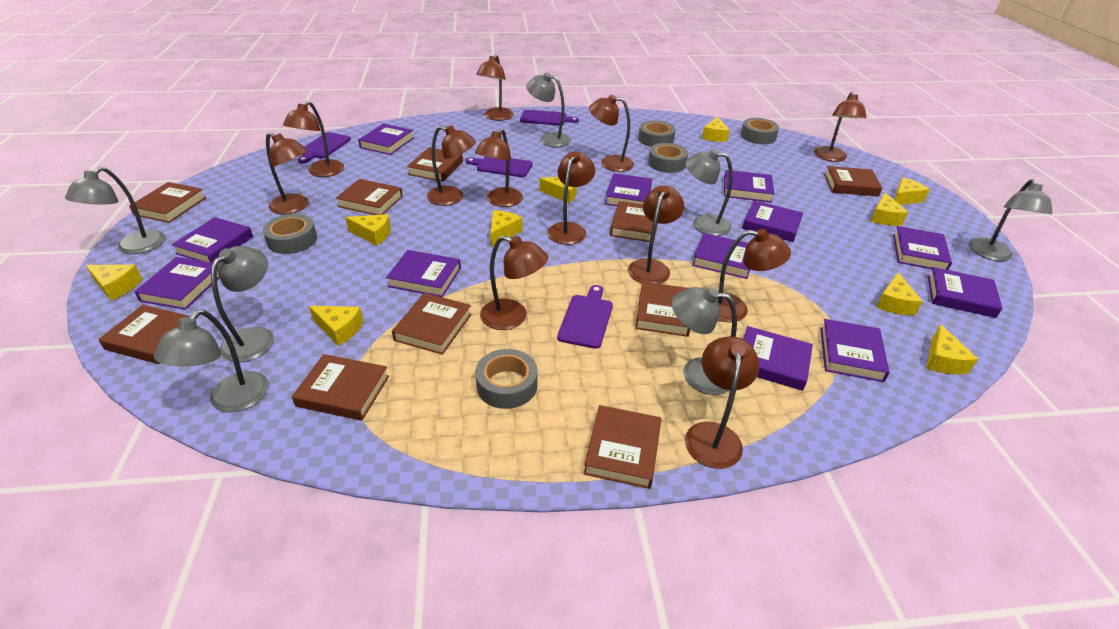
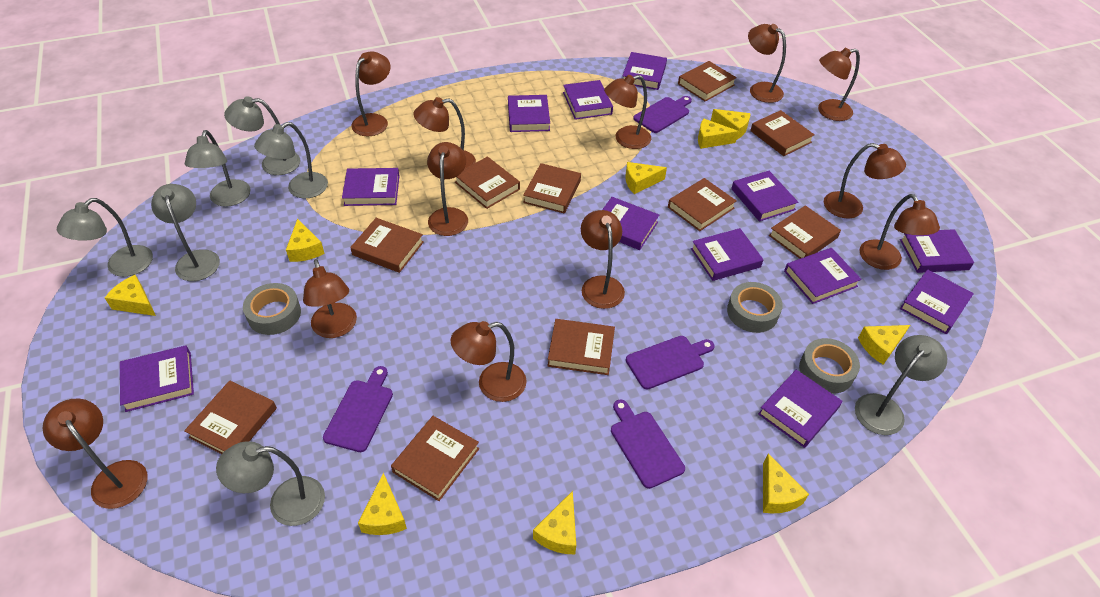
grey tape: 5 -> 3
yellow cheese: 10 -> 9

